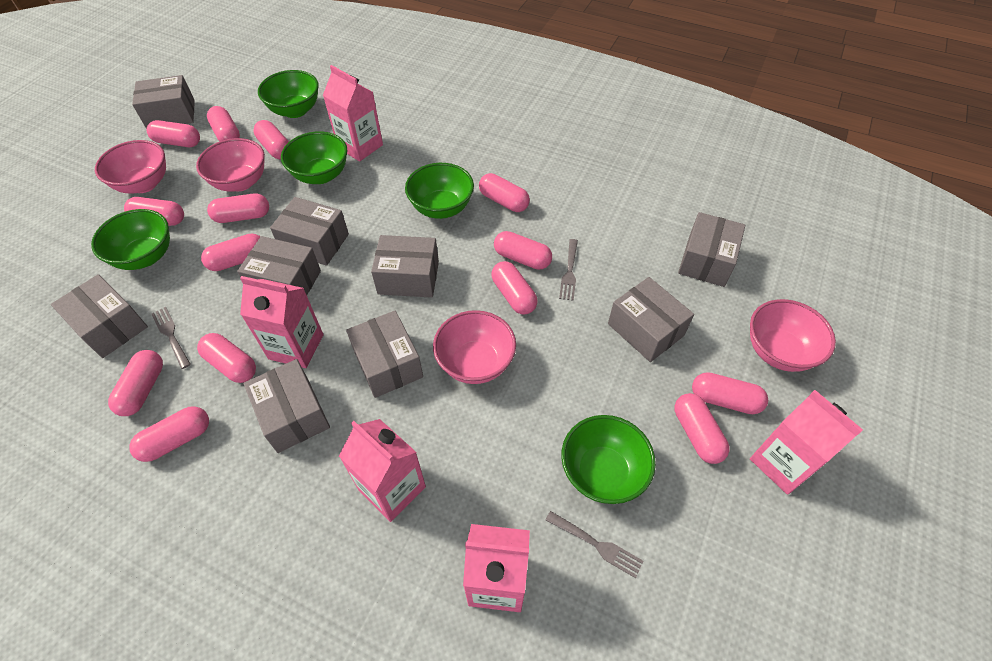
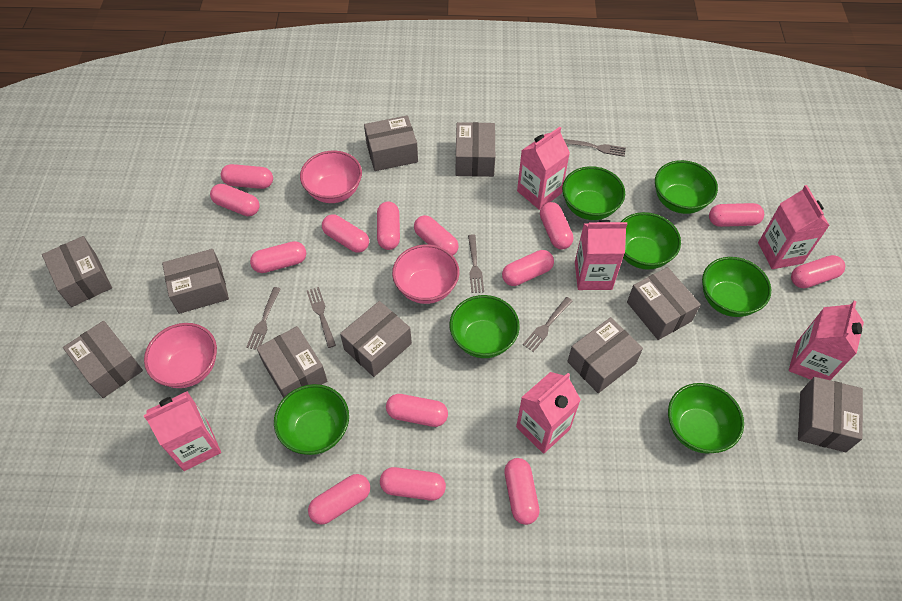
green bowl: 5 -> 7
grey box: 9 -> 10
grey fork: 3 -> 5
pink bowl: 4 -> 3
pink carton: 5 -> 6

